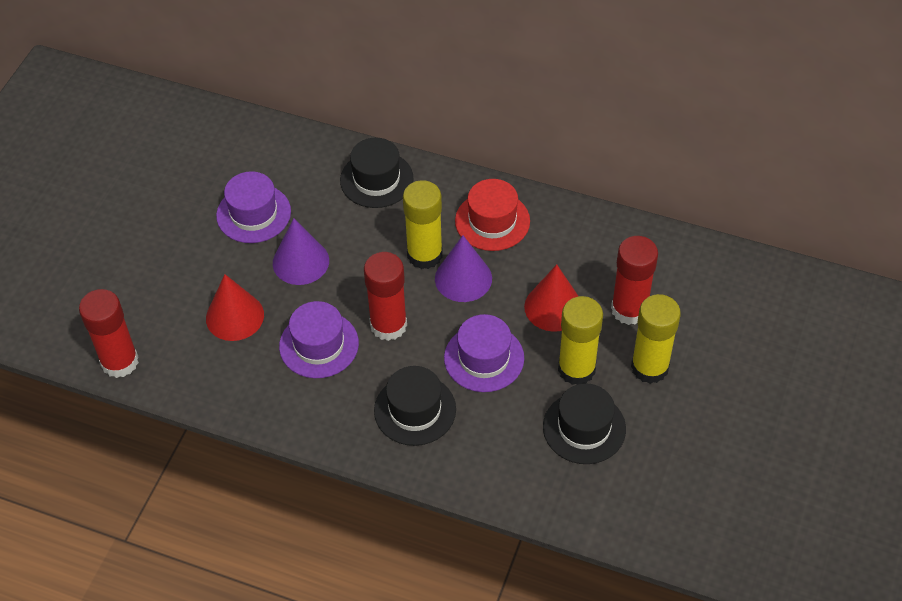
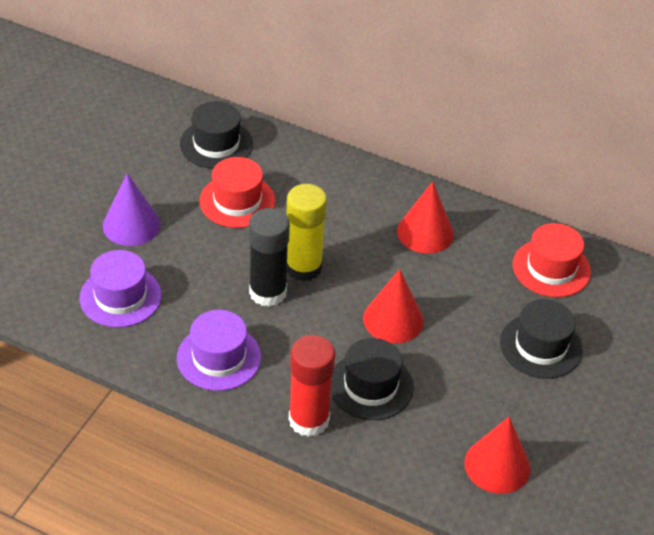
black glue stick: 0 -> 1
purple cone: 2 -> 1
purple hat: 3 -> 2
red cone: 2 -> 3
red glue stick: 3 -> 1
red hat: 1 -> 2
yellow glue stick: 3 -> 1

